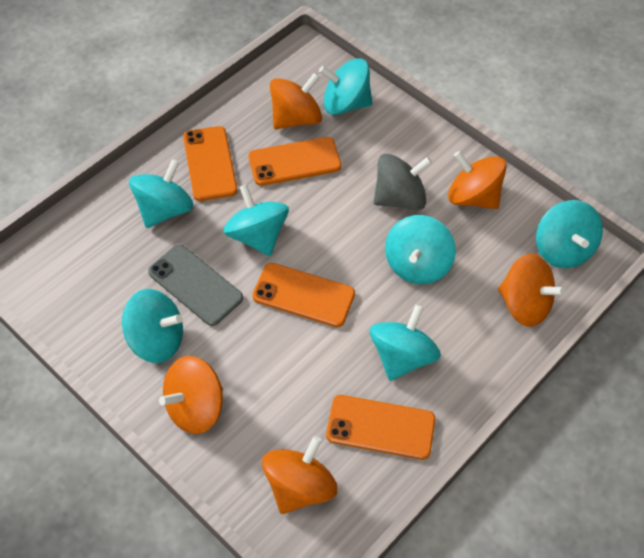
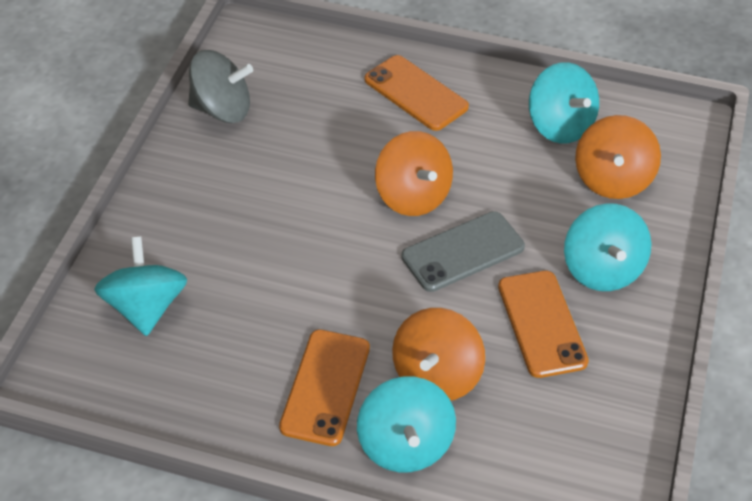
orange phone: 4 -> 3
orange spinning top: 5 -> 3
turquoise spinning top: 7 -> 4

